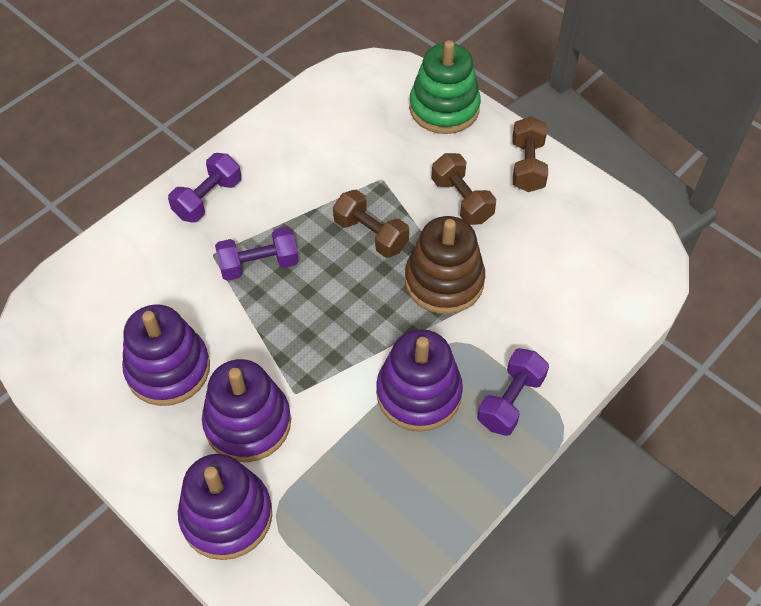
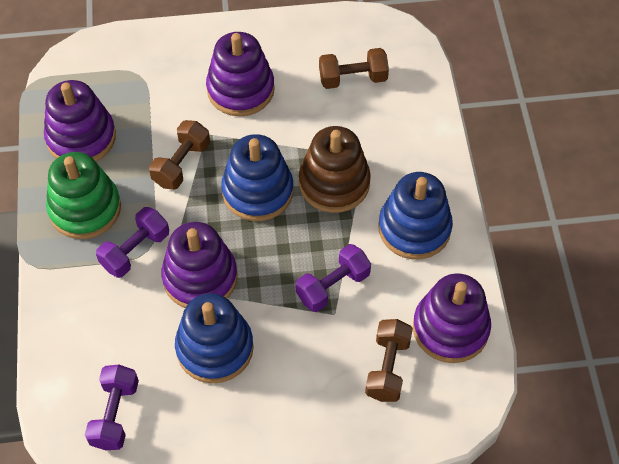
blue stacking toy: 0 -> 3

